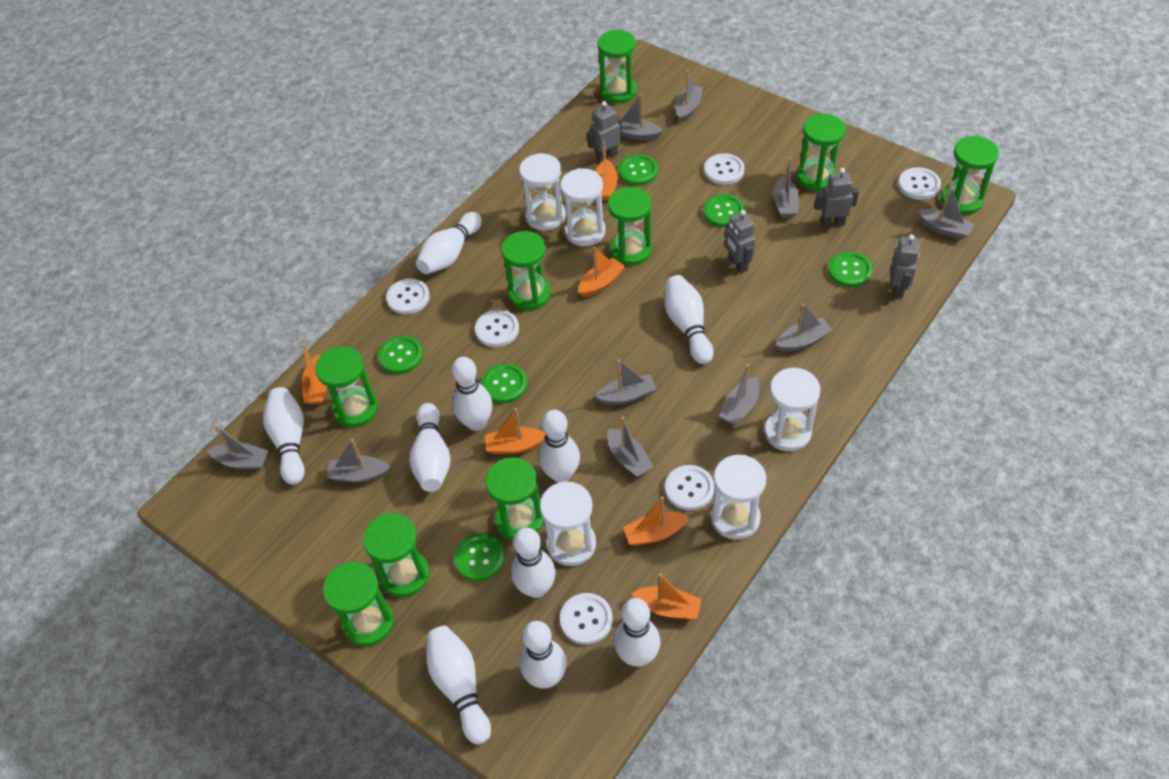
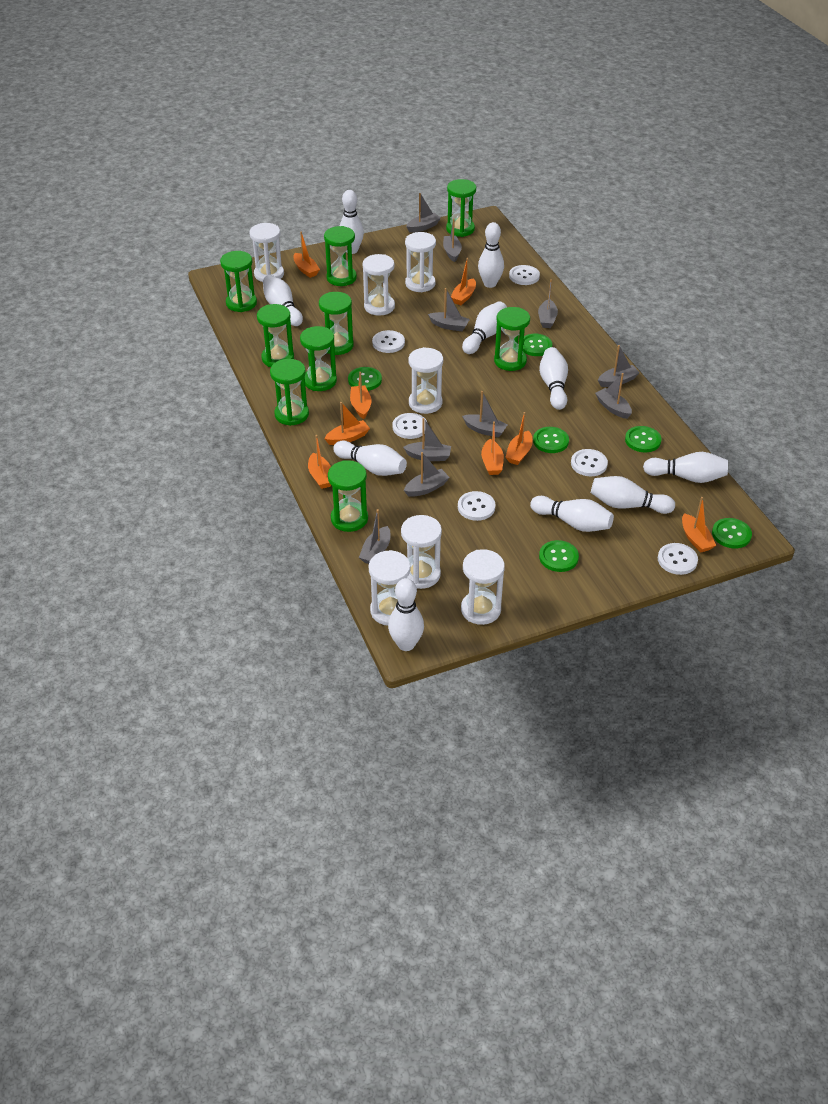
grey robot: 4 -> 0
orange boat: 6 -> 8
white hourglass: 5 -> 7

